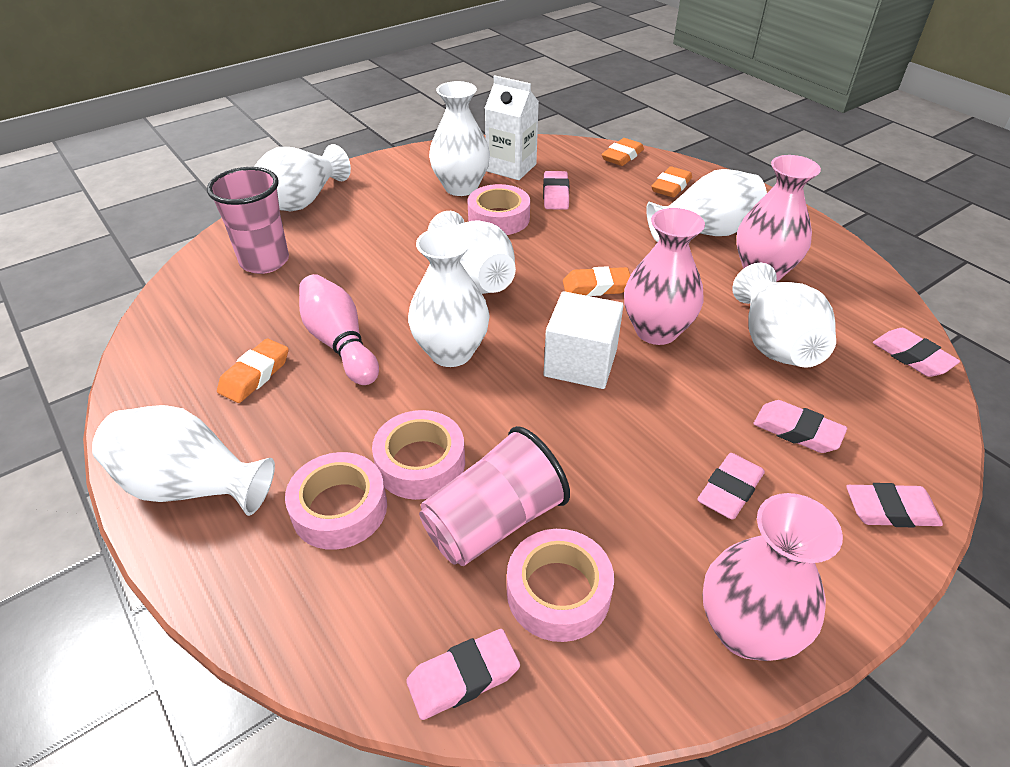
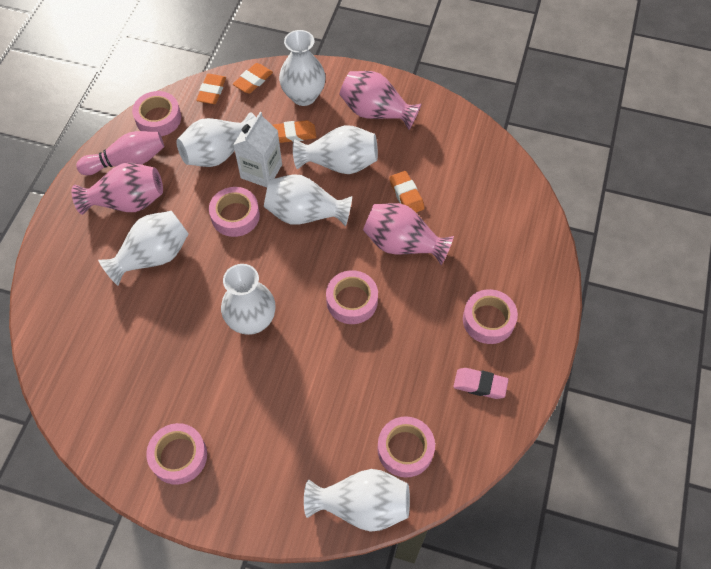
pink cup: 2 -> 0
pink eraser: 6 -> 1
pink tape: 4 -> 6
white cube: 1 -> 0

